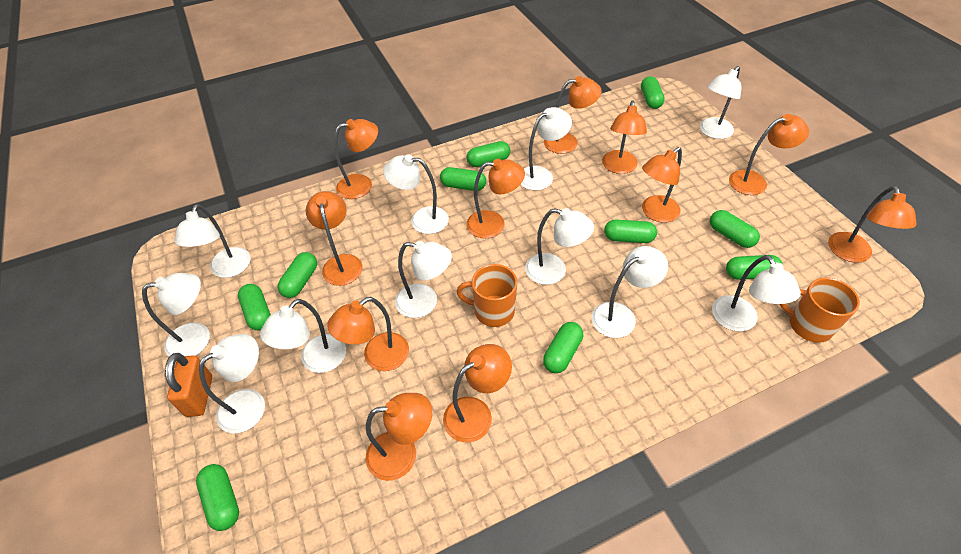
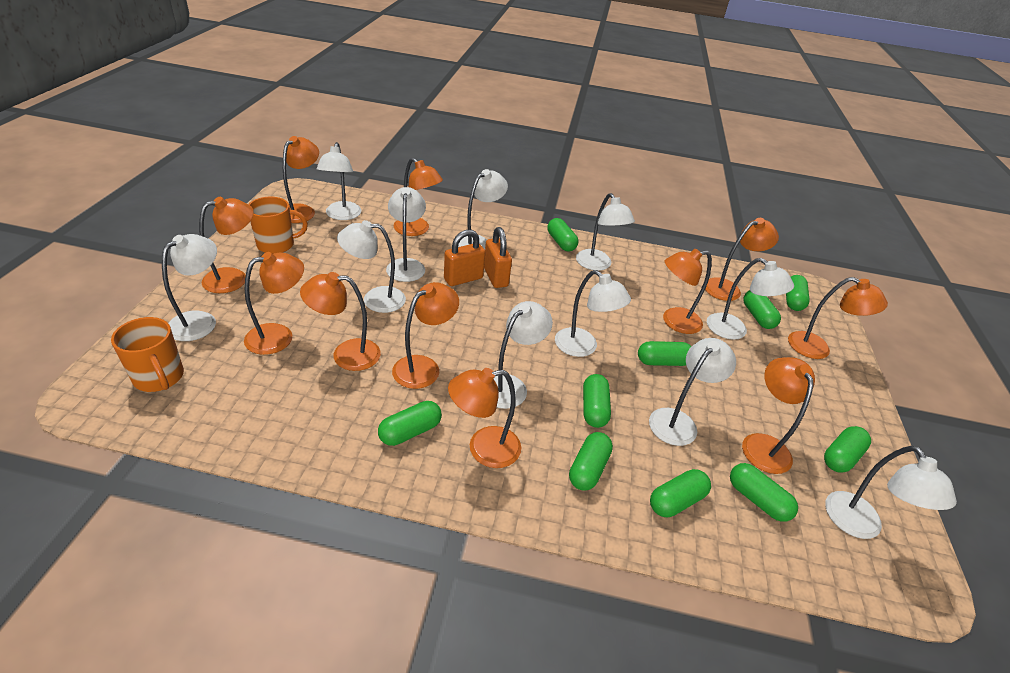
orange padlock: 1 -> 2

